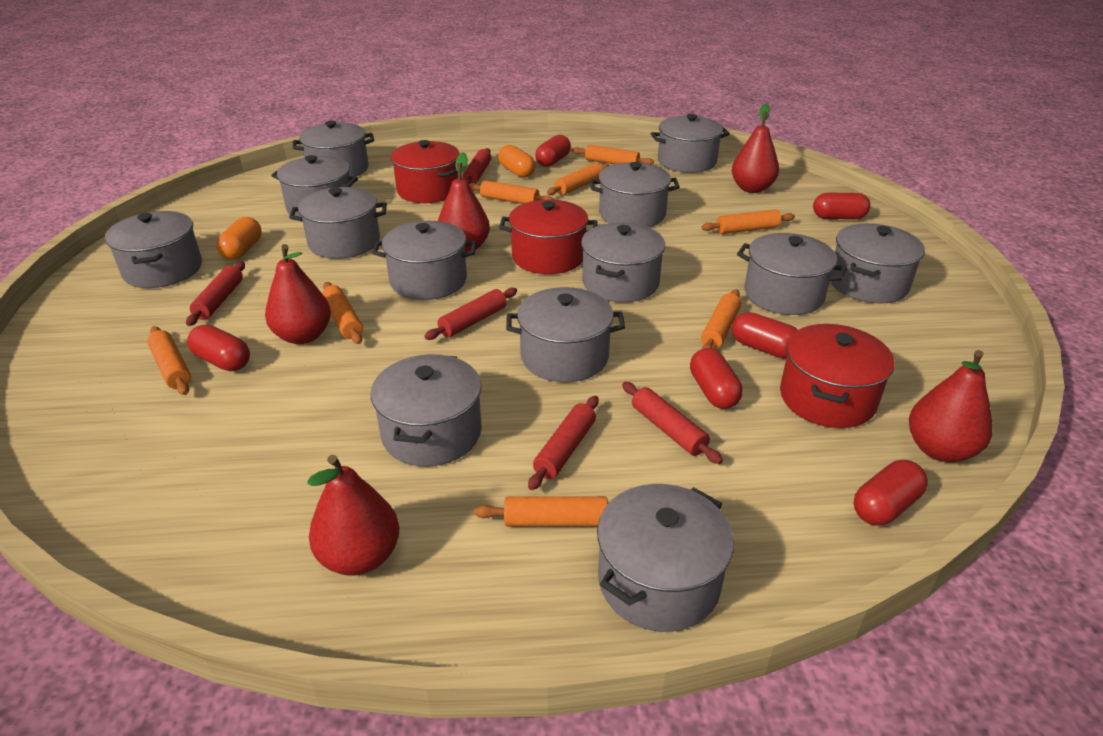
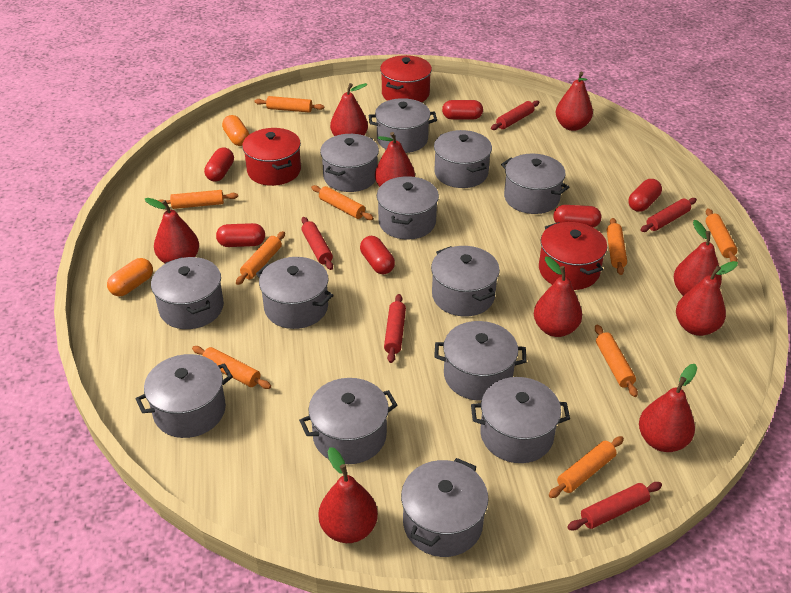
orange rolling pin: 8 -> 9
red pear: 5 -> 9

